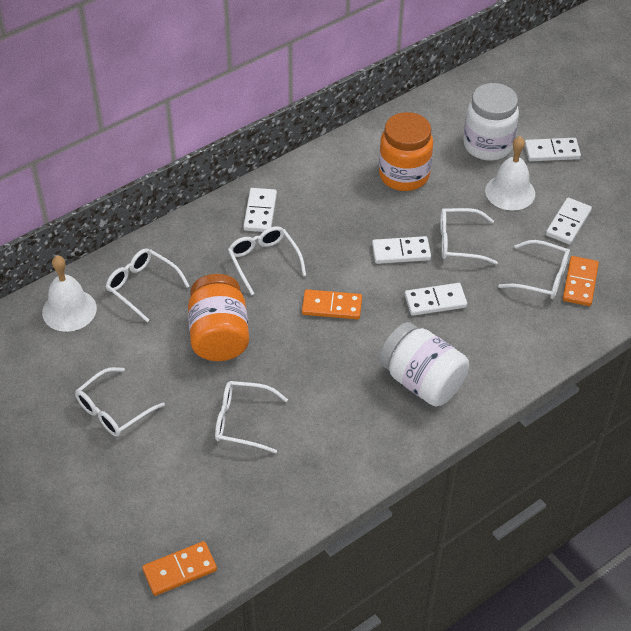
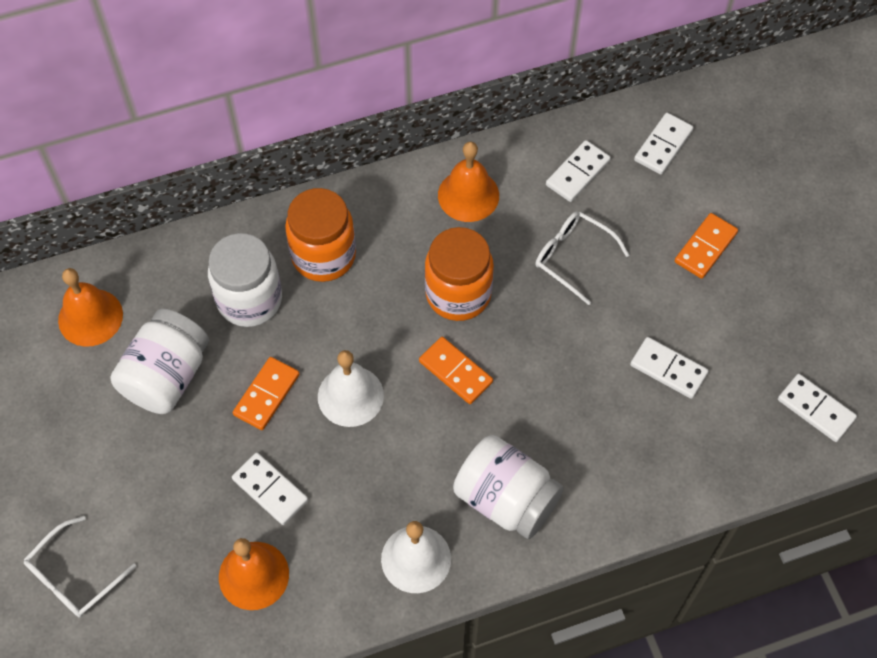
orange bell: 0 -> 3
white glasses: 6 -> 2
white jar: 2 -> 3

